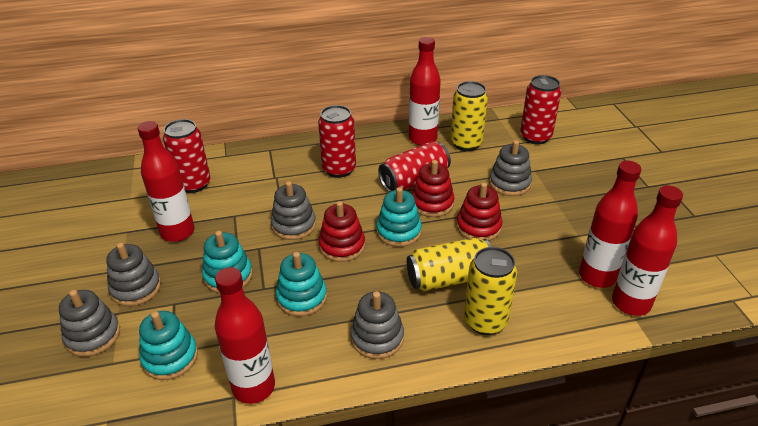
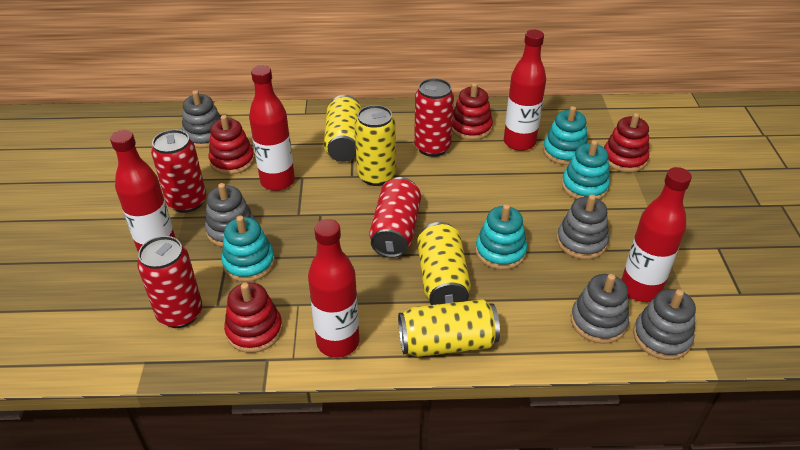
red stacking toy: 3 -> 4
yellow can: 3 -> 4

